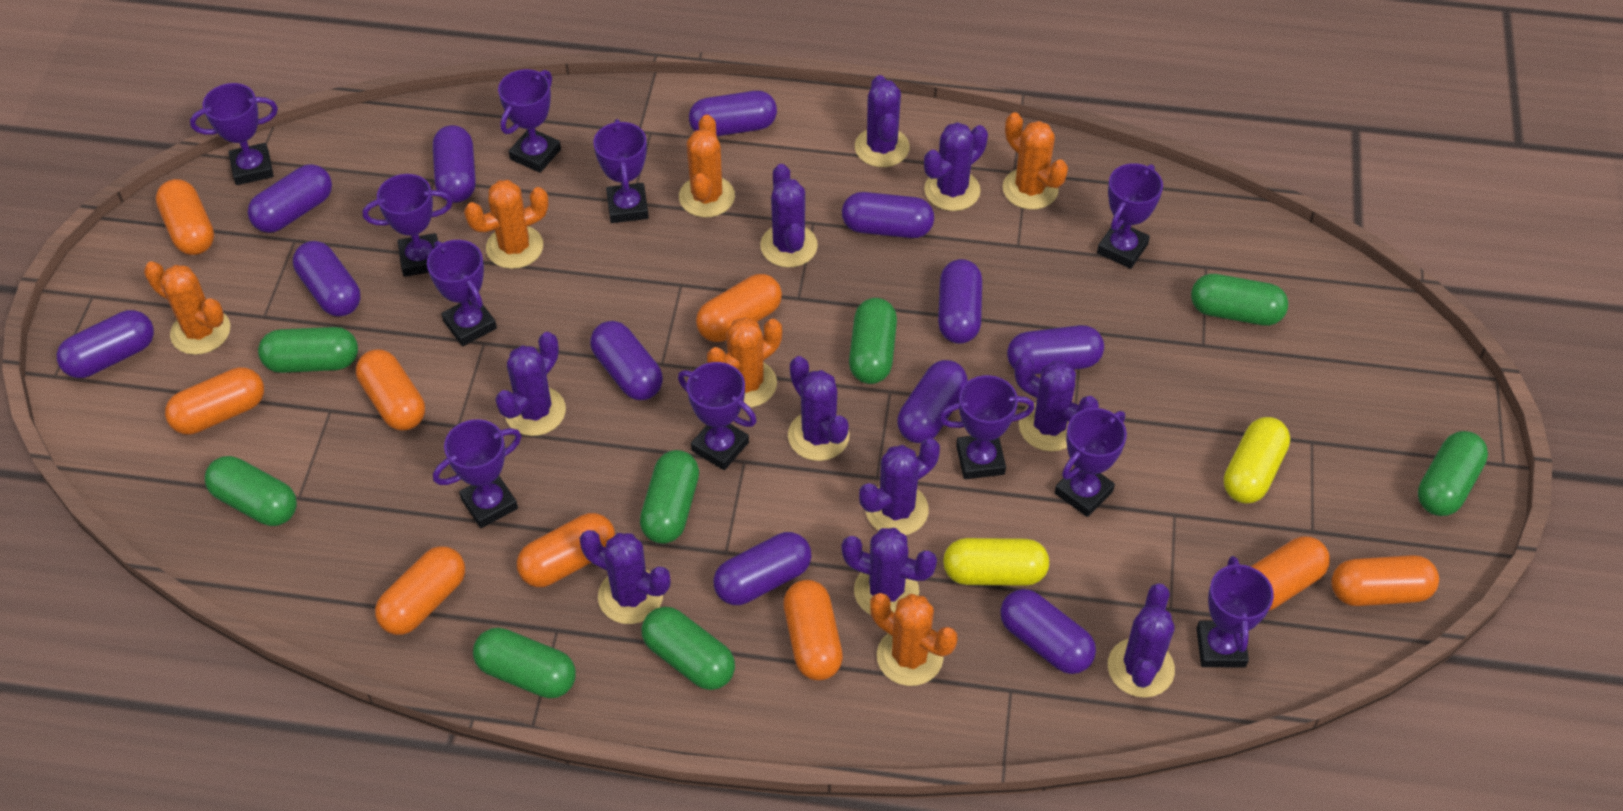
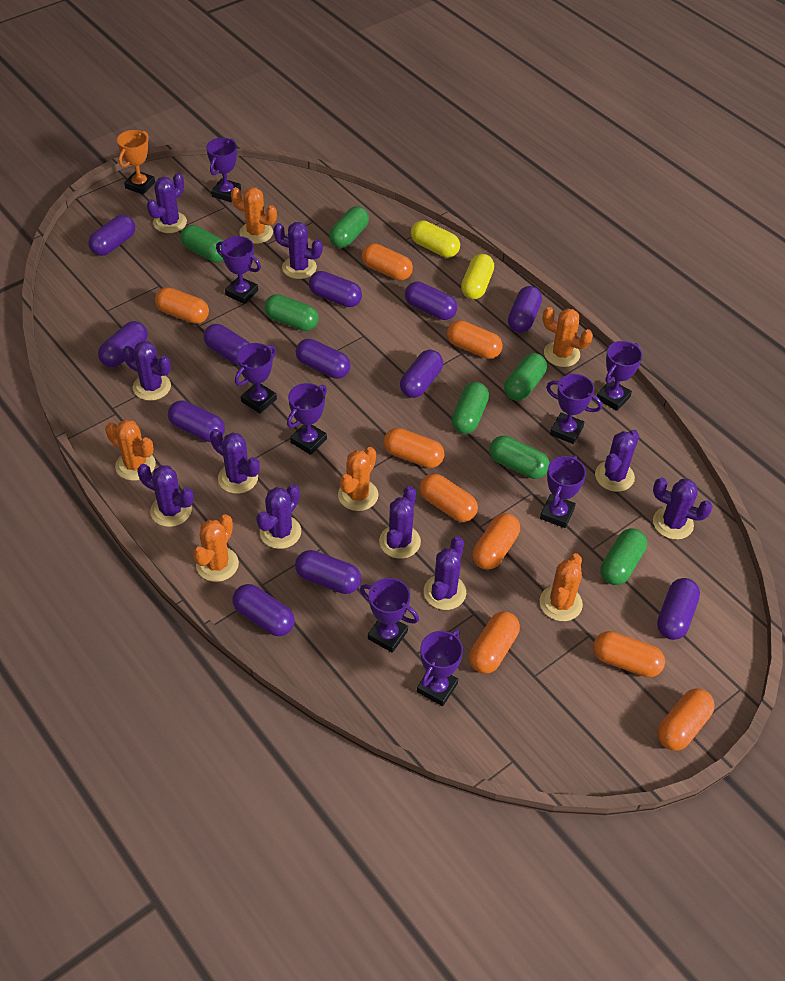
green capsule: 8 -> 7
orange trophy: 0 -> 1
purple trophy: 11 -> 9

